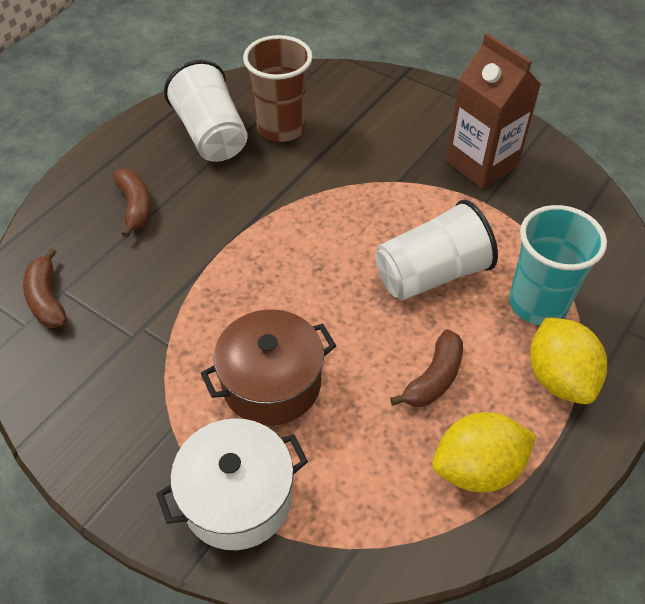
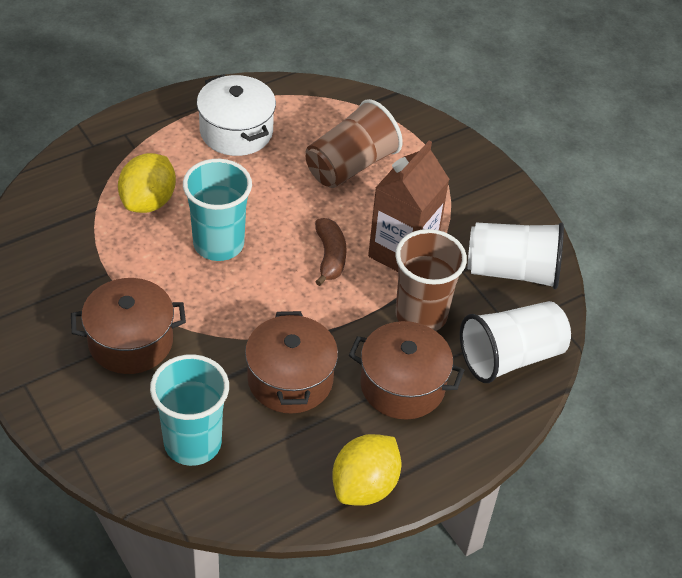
brown banana: 3 -> 1
brown cup: 1 -> 2
brown pot: 1 -> 3
turquoise cup: 1 -> 2

